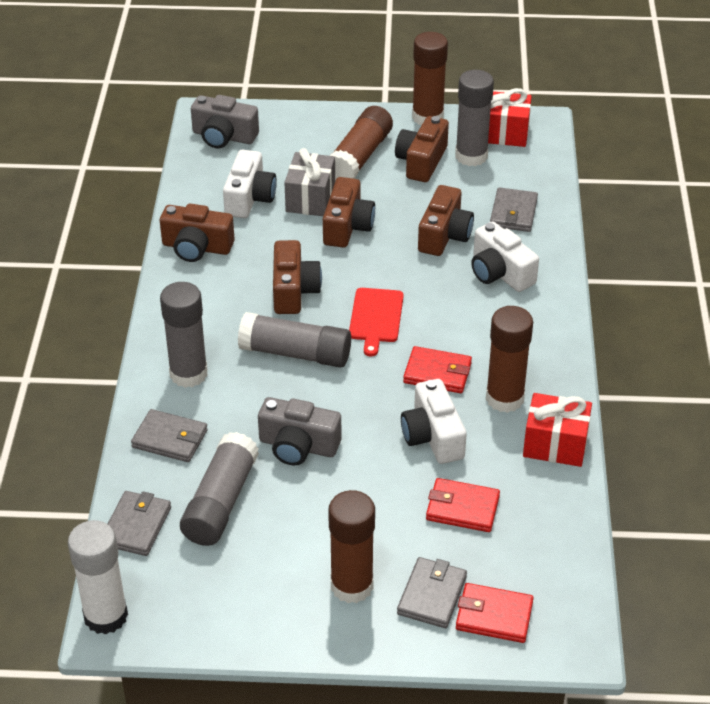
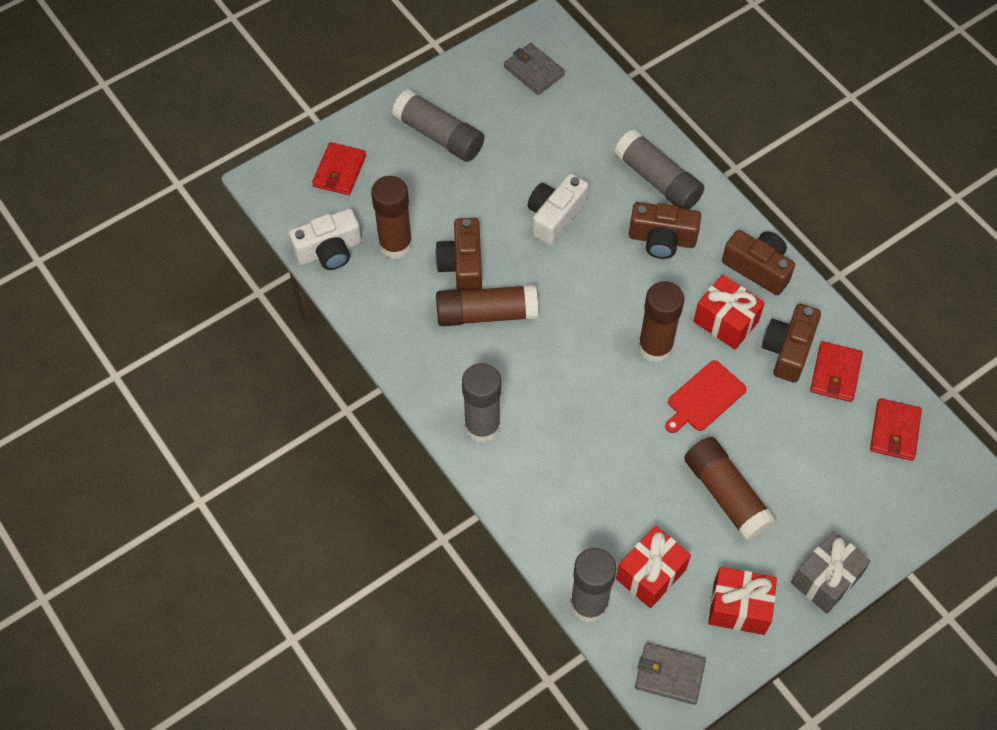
brown camera: 5 -> 4
grey camera: 2 -> 0
grey wallet: 4 -> 2
red gift: 2 -> 3
white camera: 3 -> 2
white glue stick: 1 -> 0

